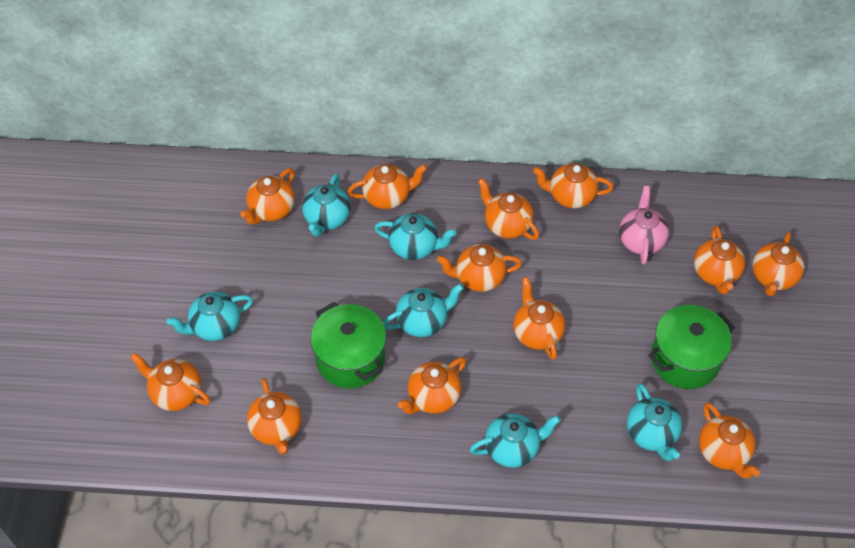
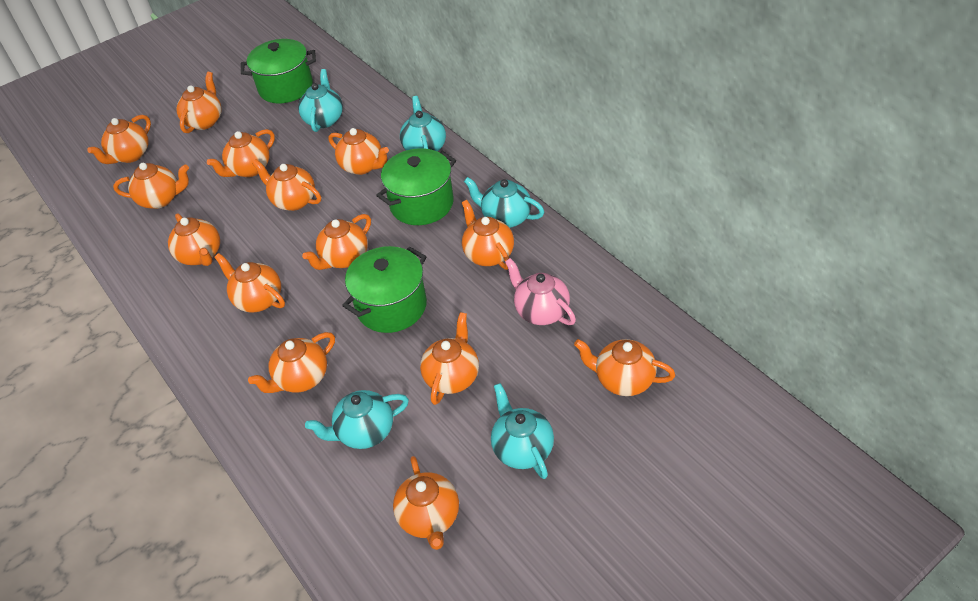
green pot: 2 -> 3
orange teapot: 12 -> 14
turquoise teapot: 6 -> 5

